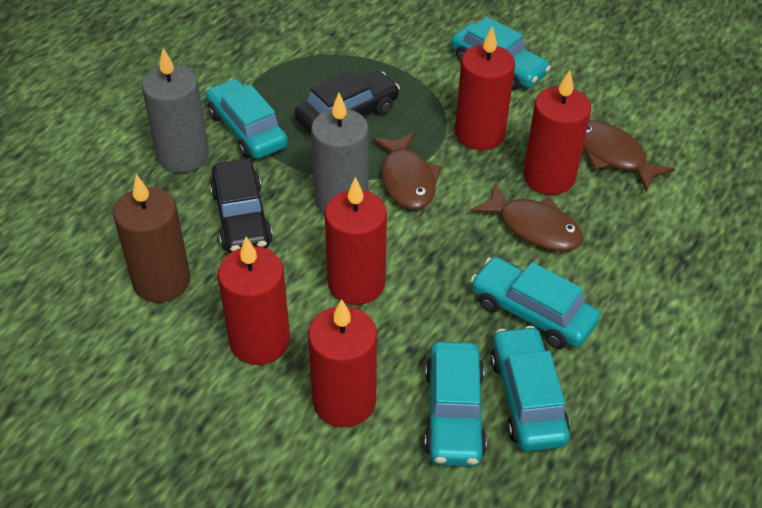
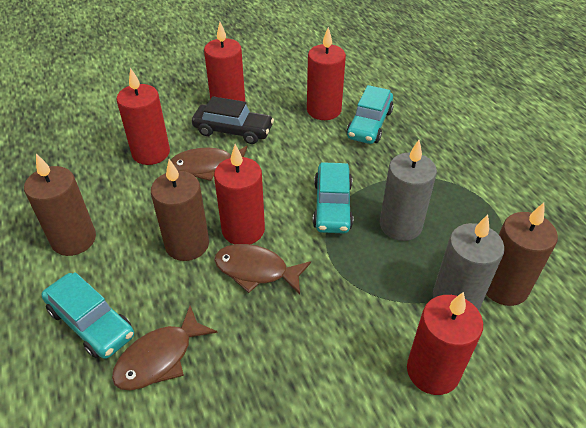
black car: 2 -> 1
brown candle: 1 -> 3
turquoise car: 5 -> 3

